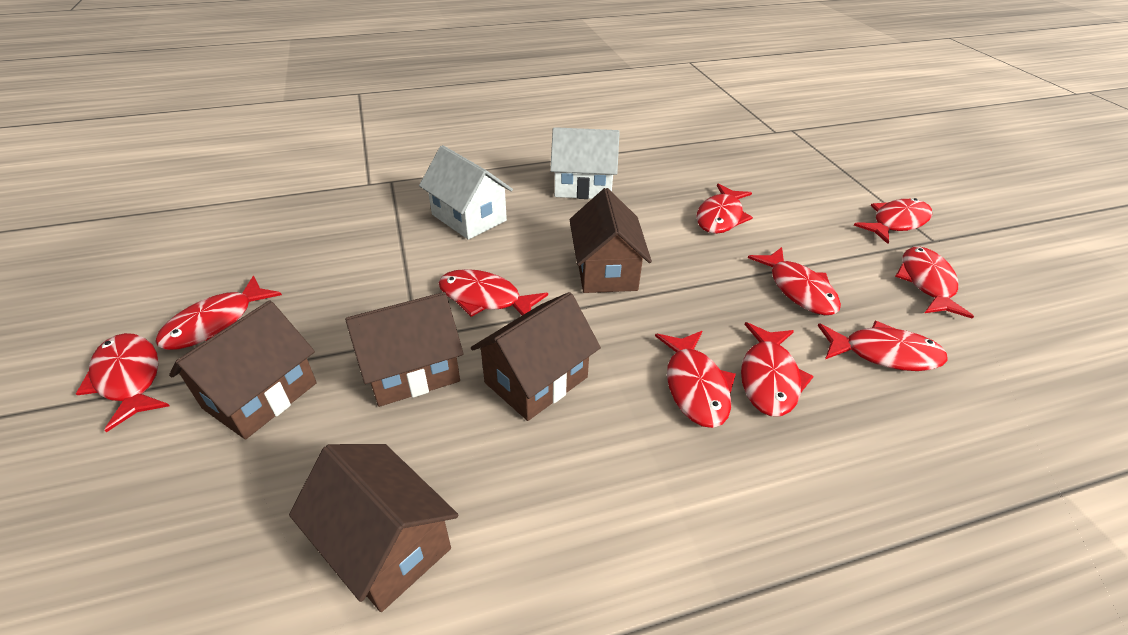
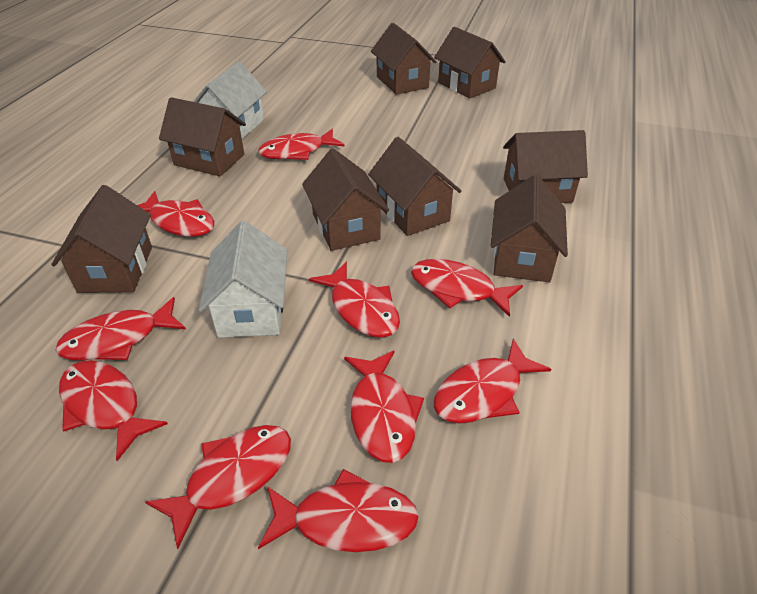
brown house: 5 -> 8

